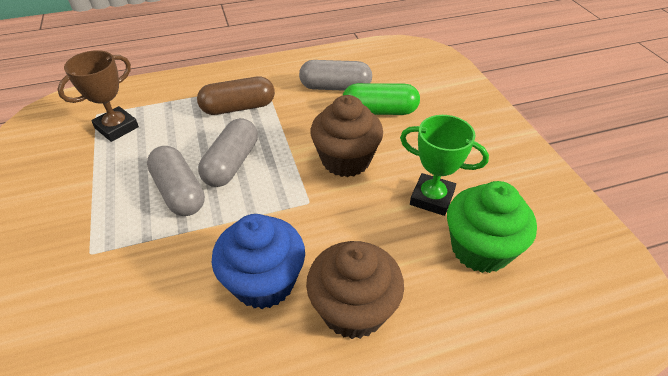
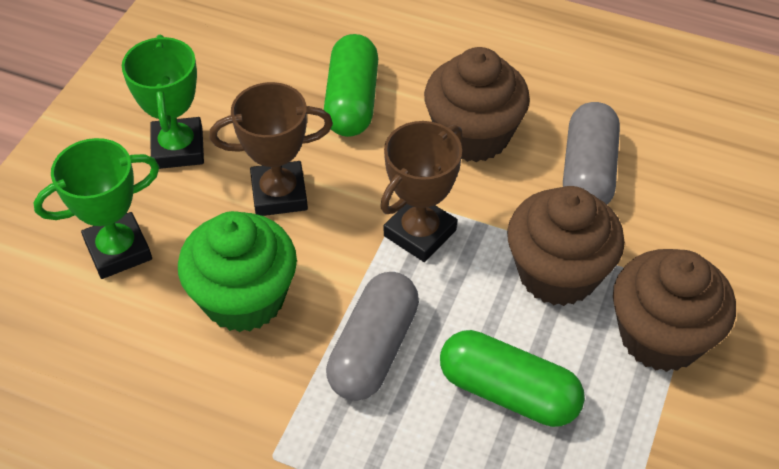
blue cupcake: 1 -> 0
brown capsule: 1 -> 0
brown cupcake: 2 -> 3
brown trophy: 1 -> 2
green capsule: 1 -> 2
green trophy: 1 -> 2
grey capsule: 3 -> 2

